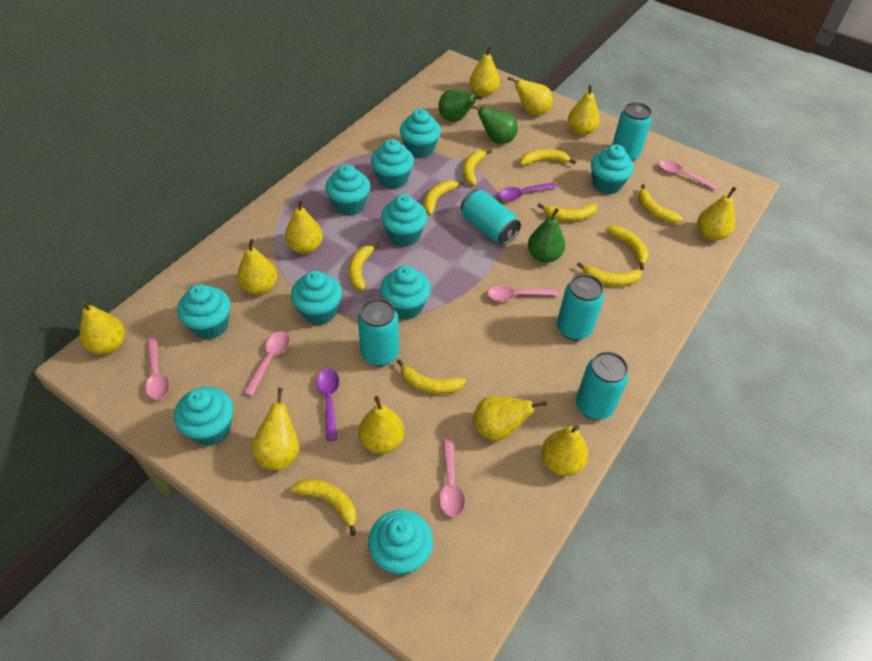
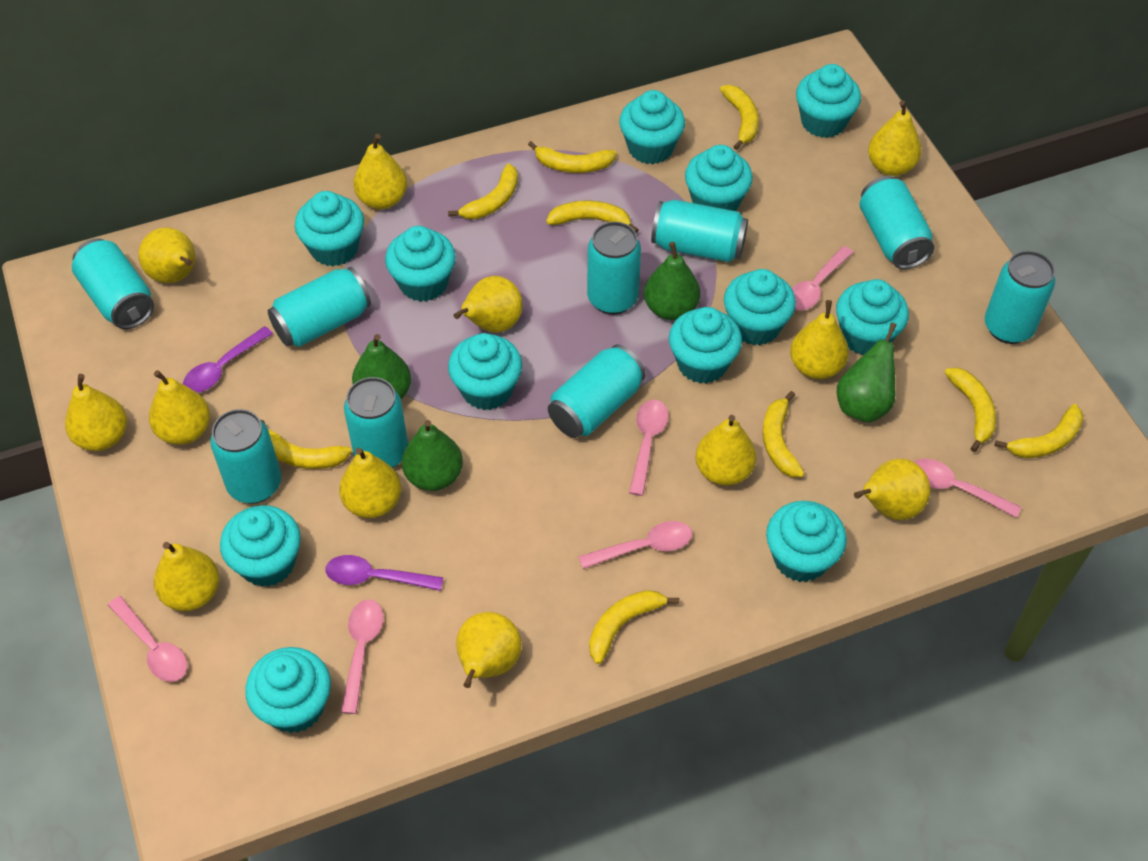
green pear: 3 -> 4
pink spoon: 5 -> 6
turquoise can: 5 -> 9
turquoise cupcake: 10 -> 12
yellow banana: 10 -> 9
yellow pear: 11 -> 12

